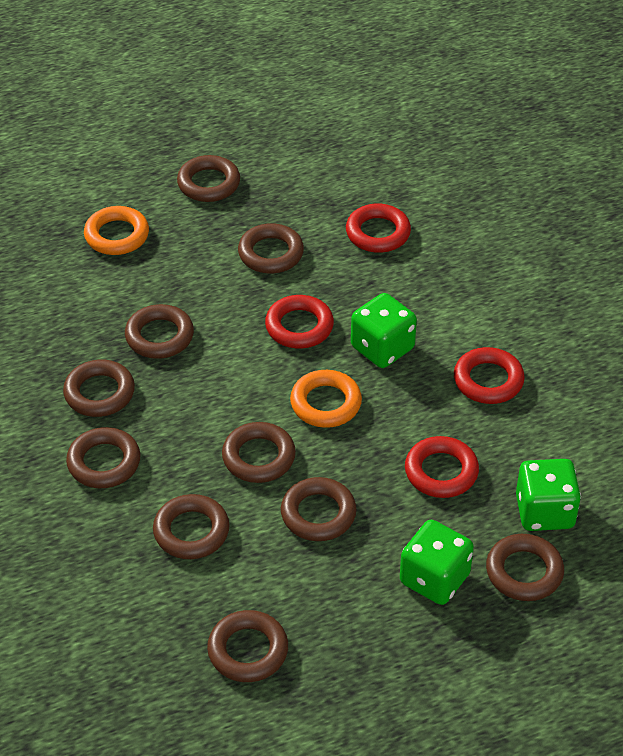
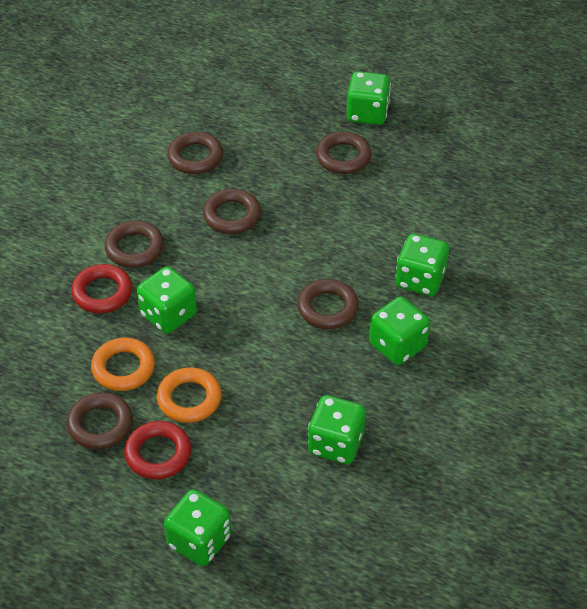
brown ring: 10 -> 6
green dice: 3 -> 6
red ring: 4 -> 2

